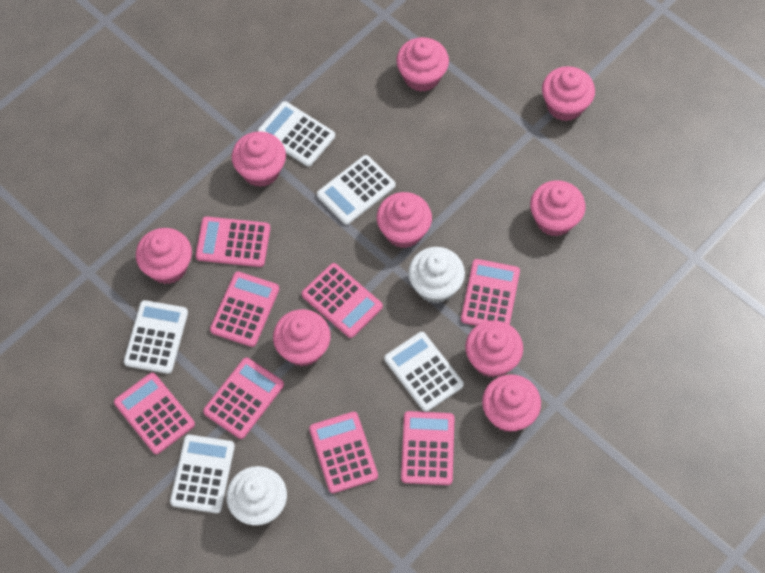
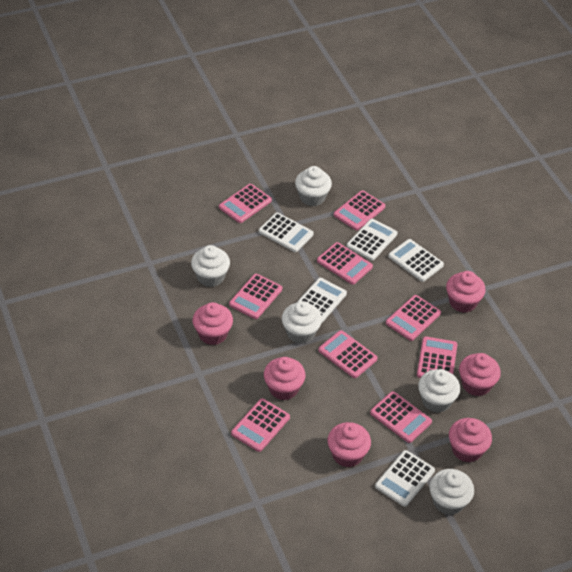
pink calculator: 8 -> 9
pink cupcake: 9 -> 6
white cupcake: 2 -> 5

